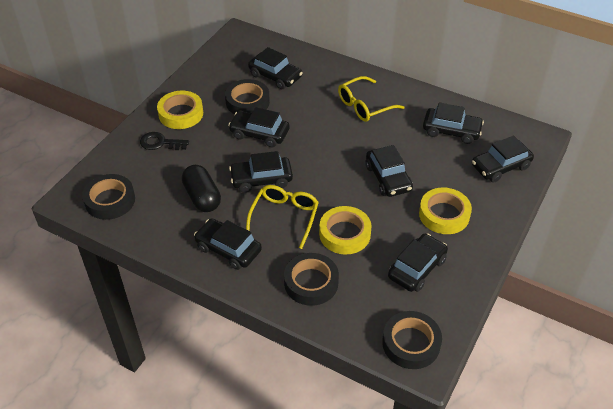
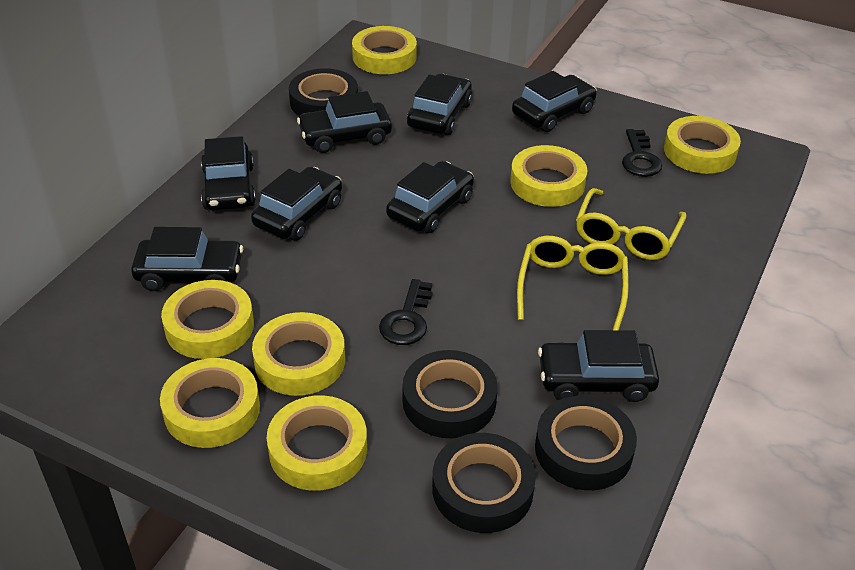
black capsule: 1 -> 0
black key: 1 -> 2
yellow tape: 3 -> 7

